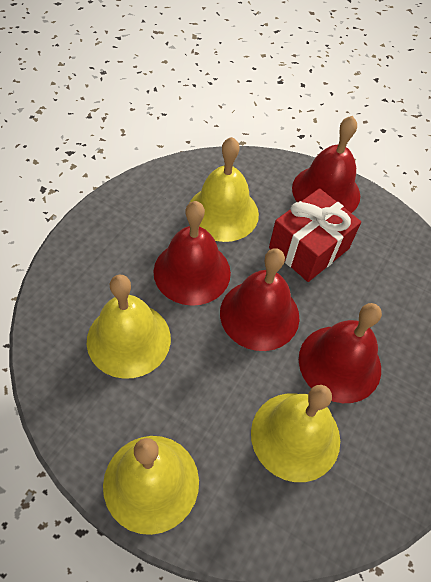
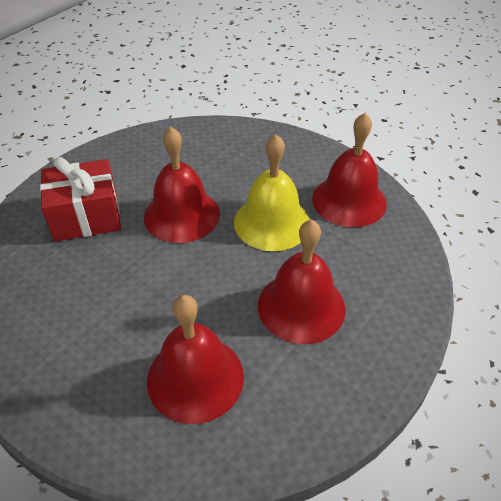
yellow bell: 4 -> 1

